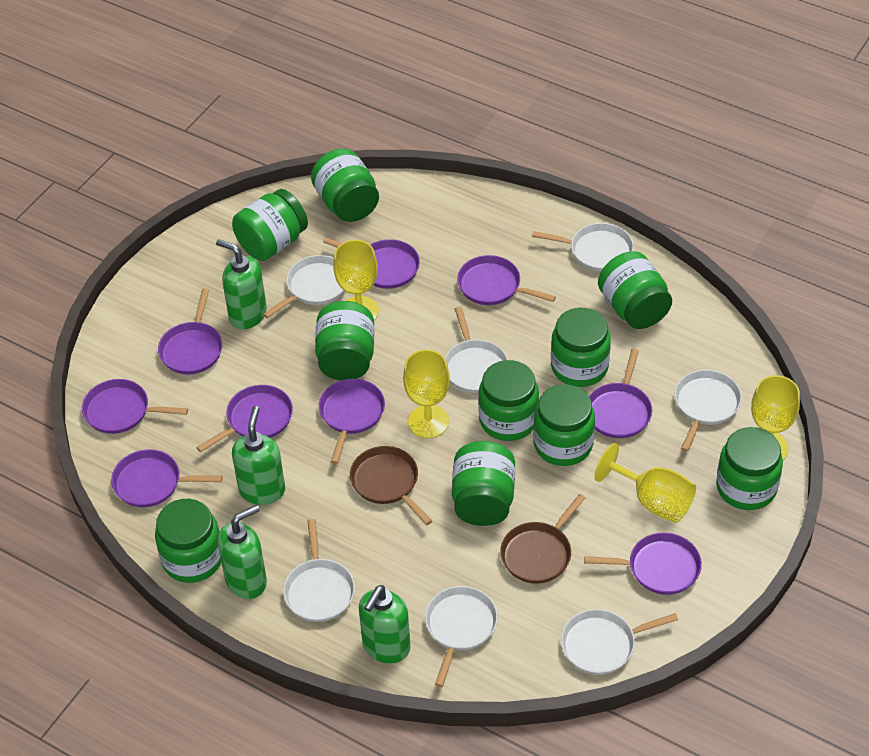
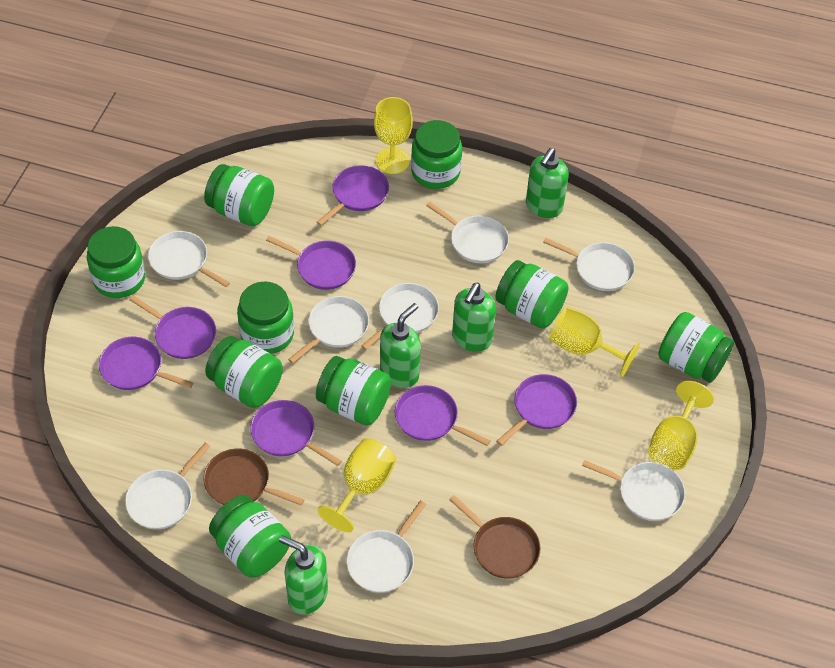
green jar: 10 -> 9
purple pan: 9 -> 7
white pan: 7 -> 8

